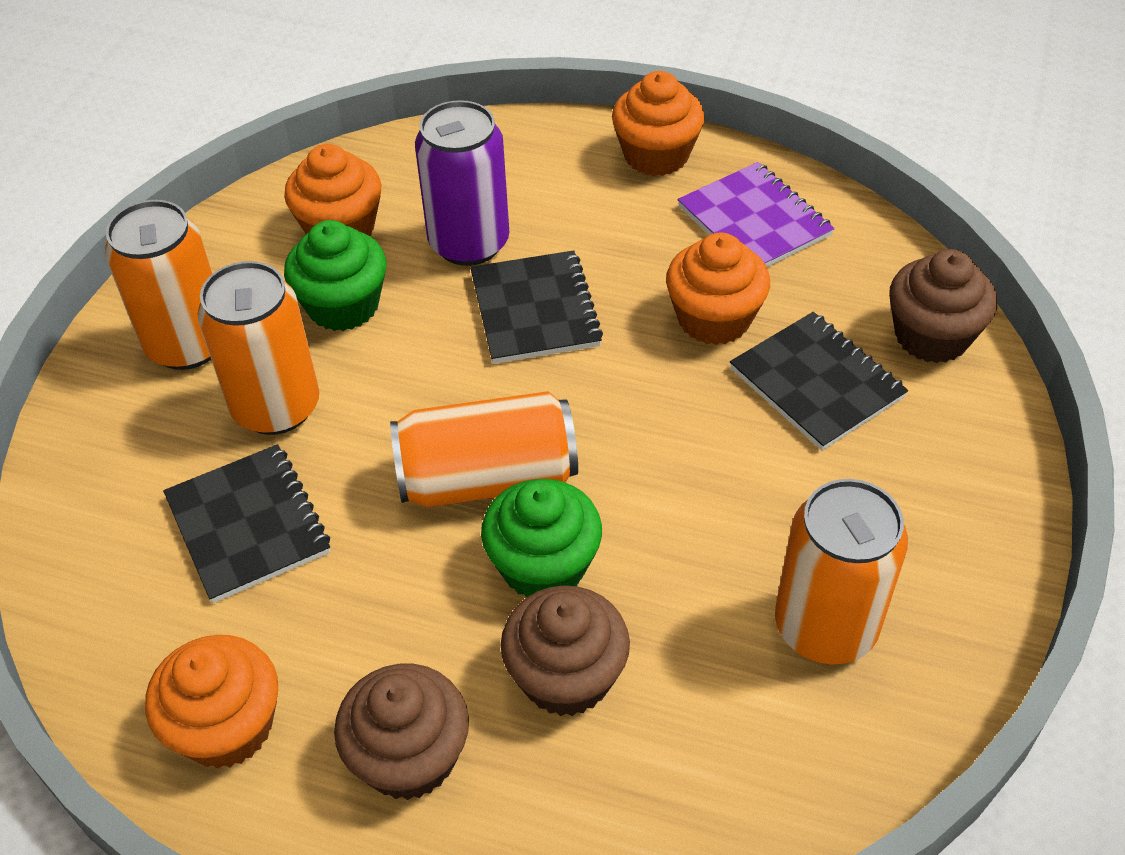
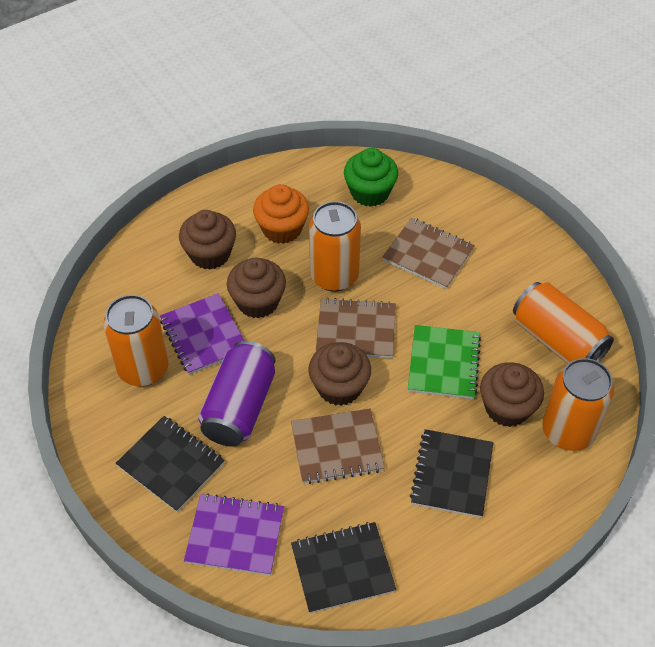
brown cupcake: 3 -> 4
brown notebook: 0 -> 3
green cupcake: 2 -> 1
green notebook: 0 -> 1
orange cupcake: 4 -> 1
purple notebook: 1 -> 2

